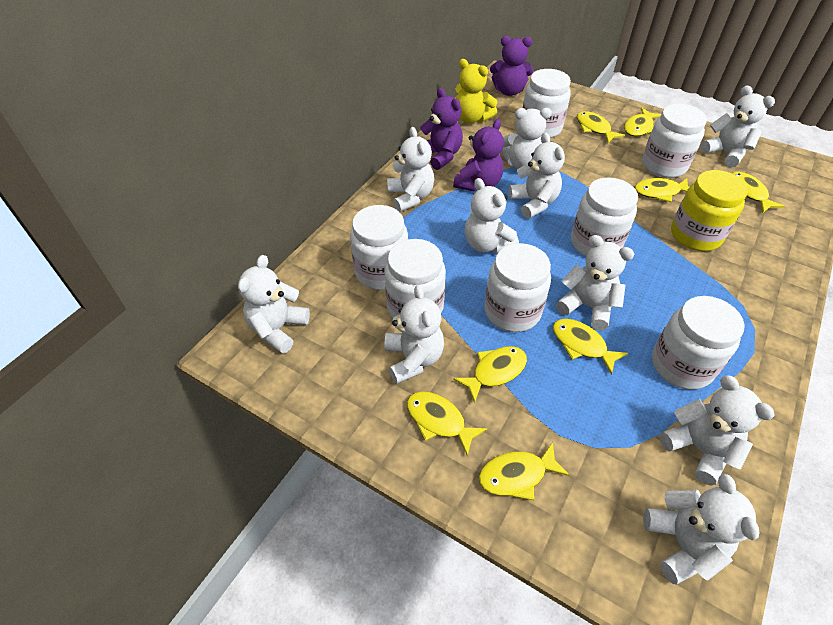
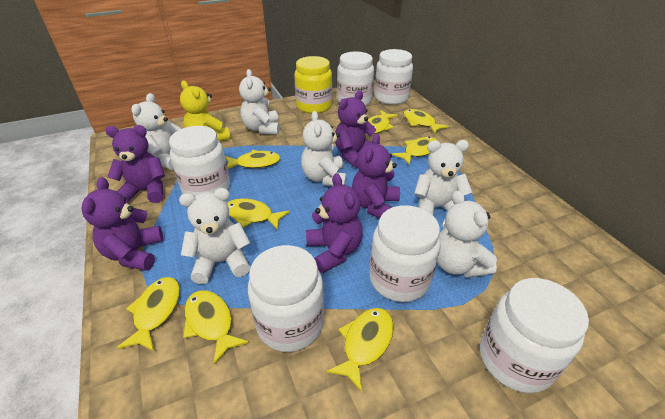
purple teddy bear: 3 -> 5
white jar: 7 -> 6
white teddy bear: 10 -> 6

